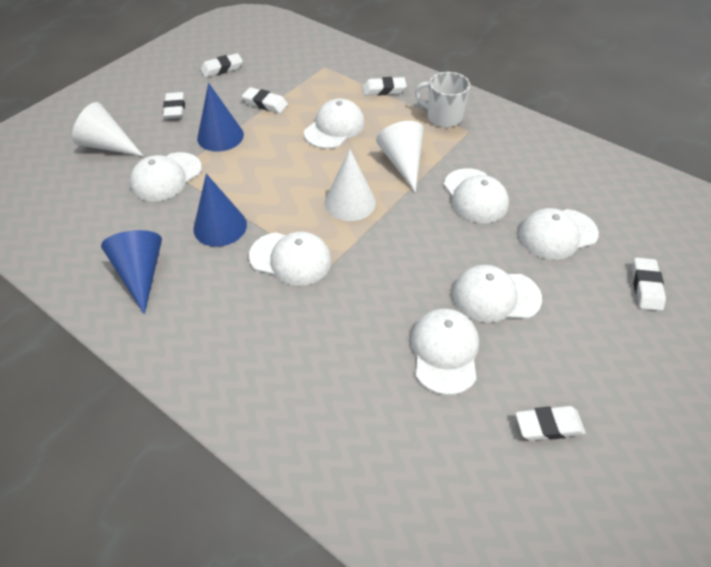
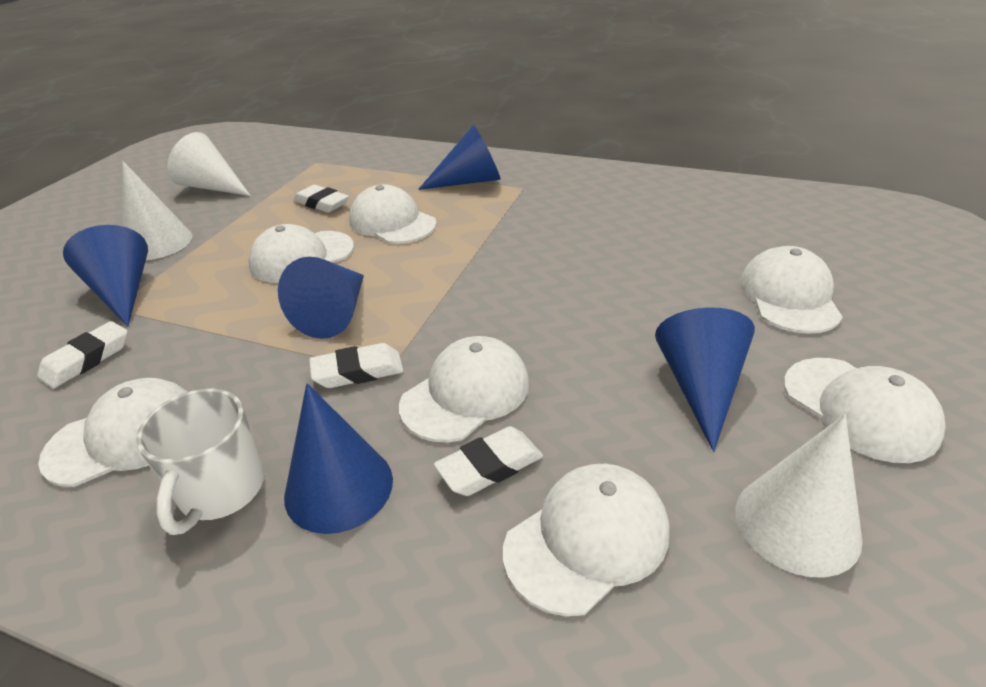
blue cone: 3 -> 5
white eraser: 6 -> 4

